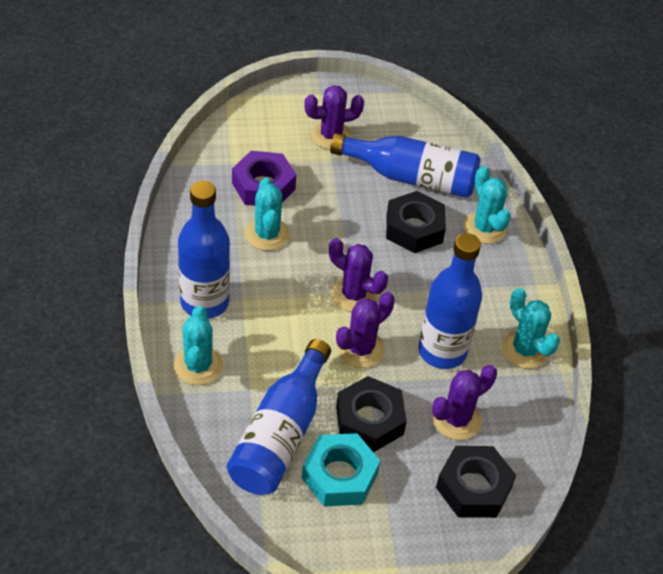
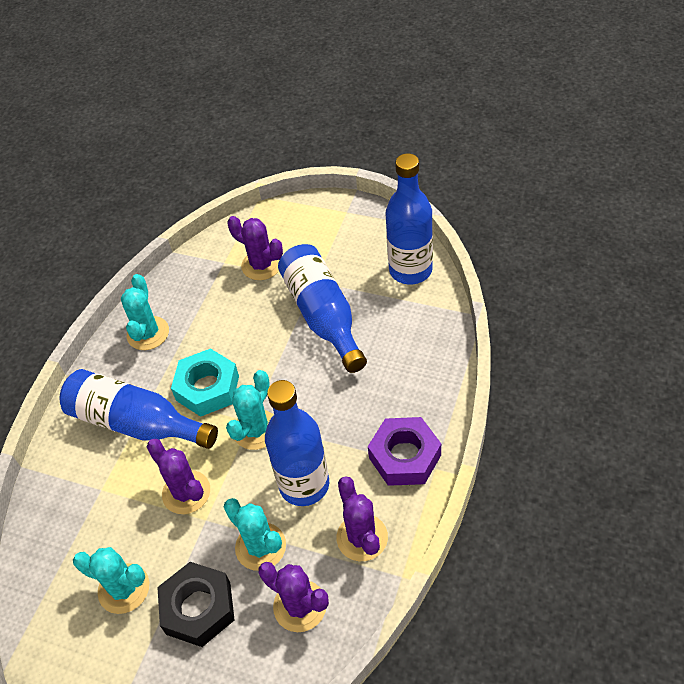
black nut: 3 -> 1

